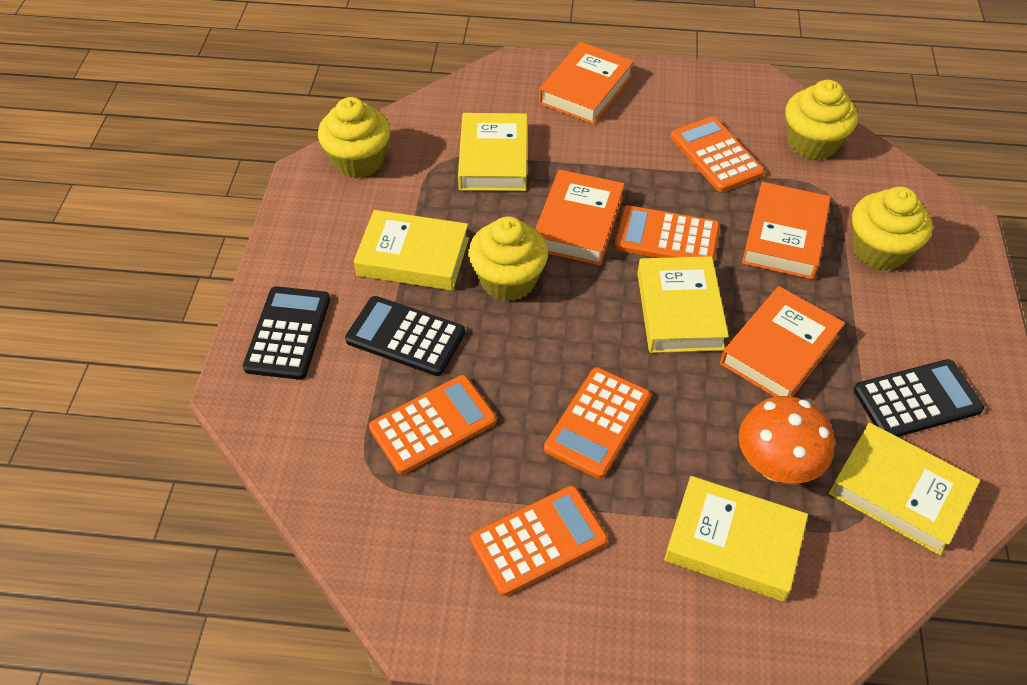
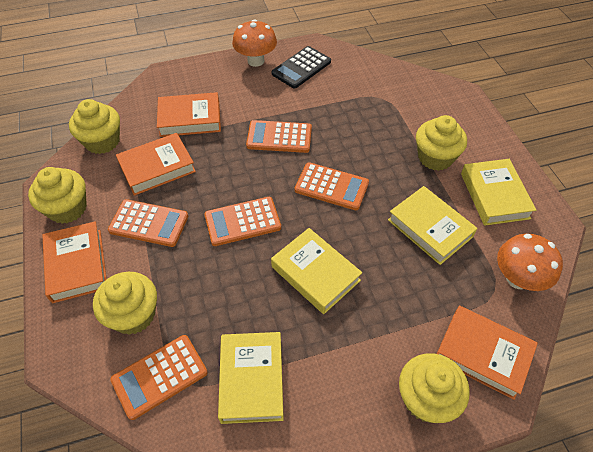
black calculator: 3 -> 1
orange mushroom: 1 -> 2
yellow book: 5 -> 4
yellow cupcake: 4 -> 5

